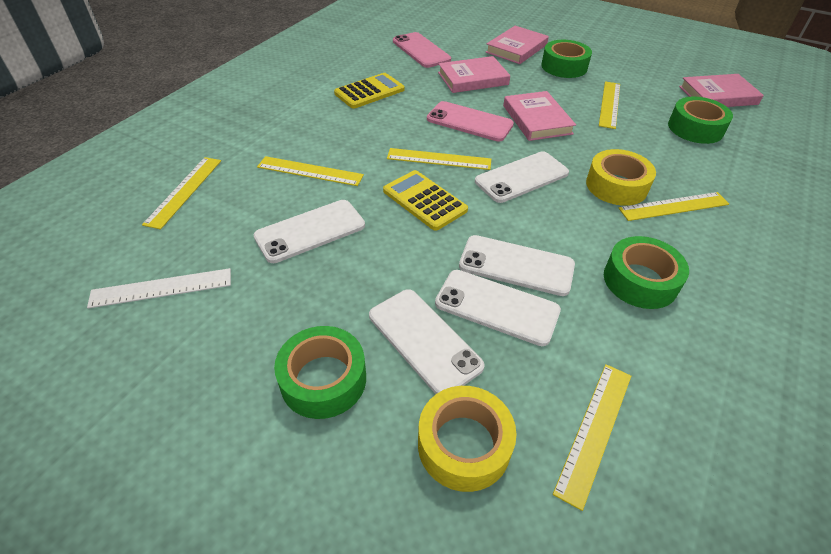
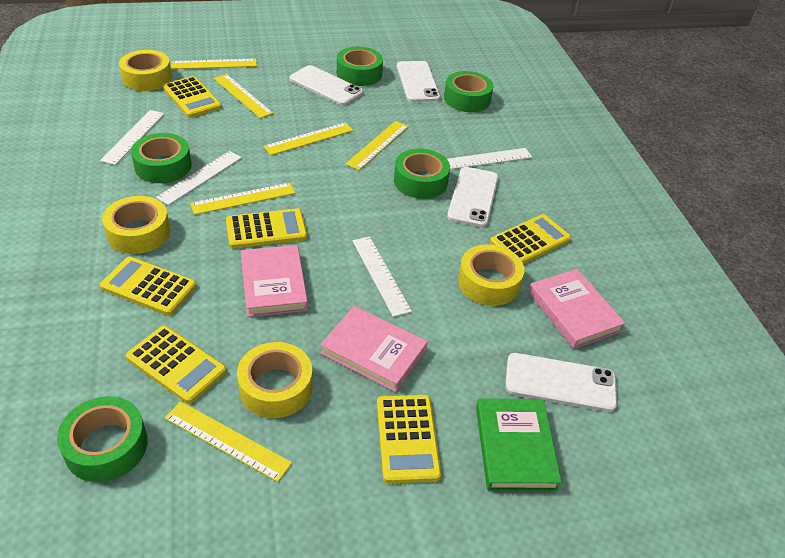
green book: 0 -> 1
green tape: 4 -> 5
pink book: 4 -> 3
pink phone: 2 -> 0
white phone: 5 -> 4
white ruler: 1 -> 4
yellow calculator: 2 -> 6
yellow tape: 2 -> 4

